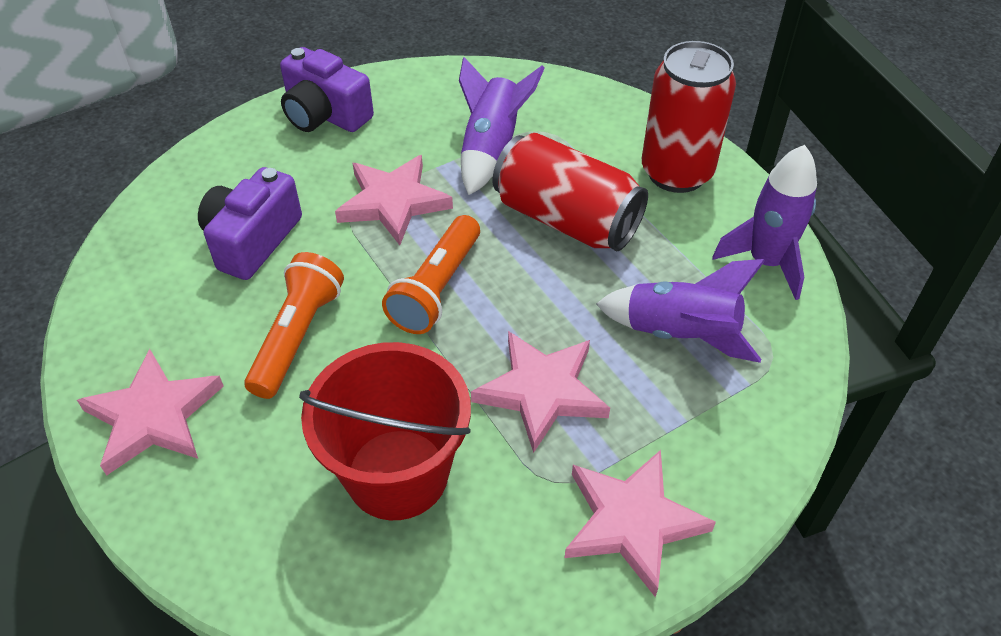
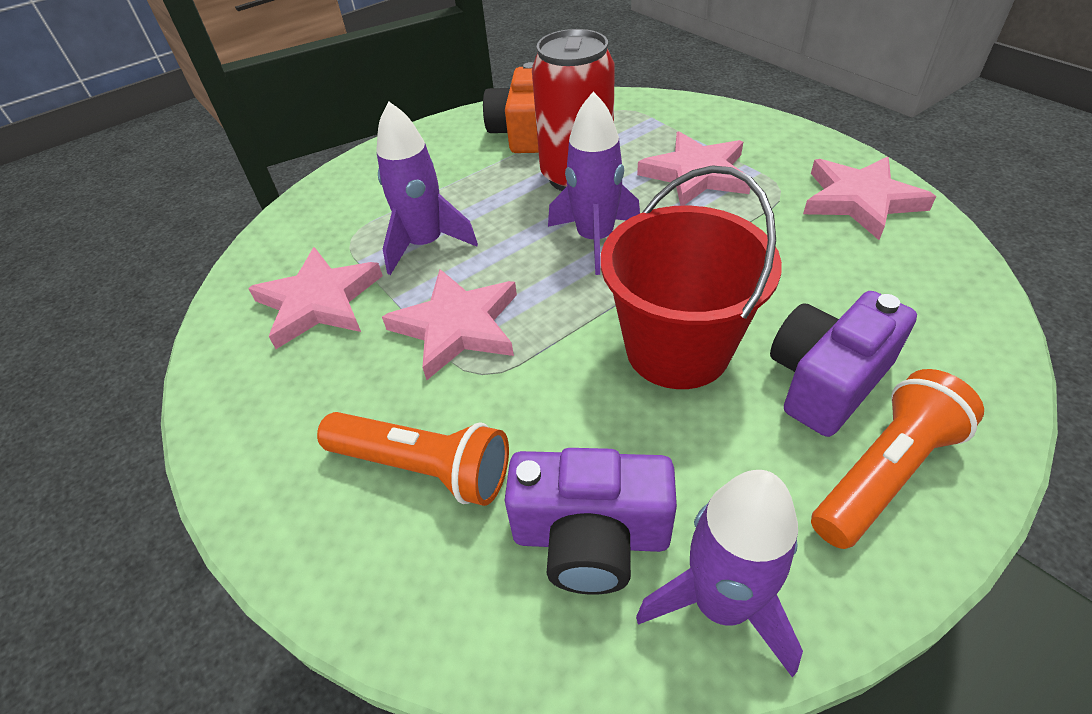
orange camera: 0 -> 1
red can: 2 -> 1

